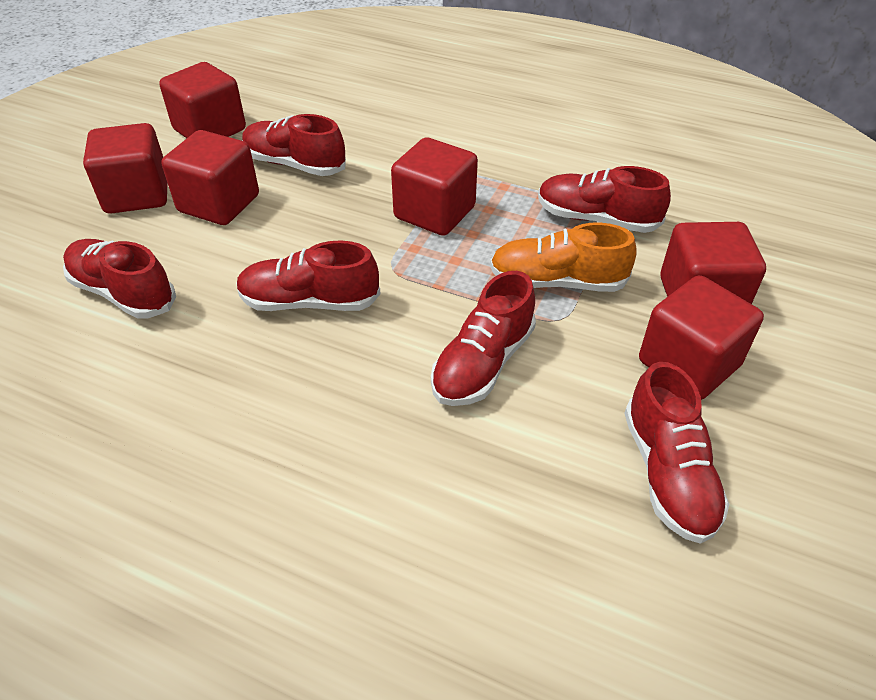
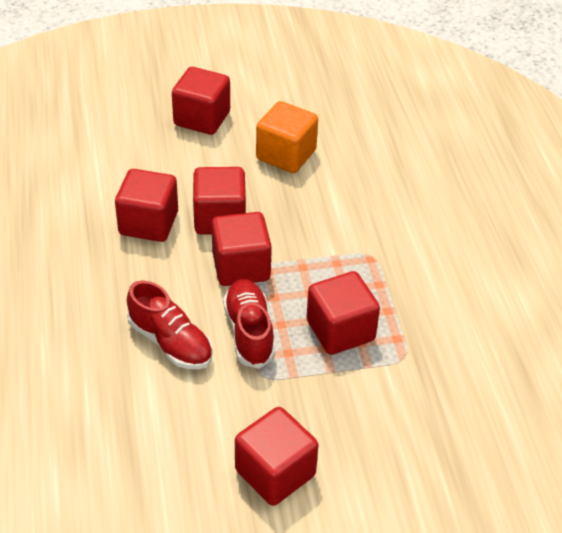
orange cube: 0 -> 1
orange shoe: 1 -> 0
red shoe: 6 -> 2

